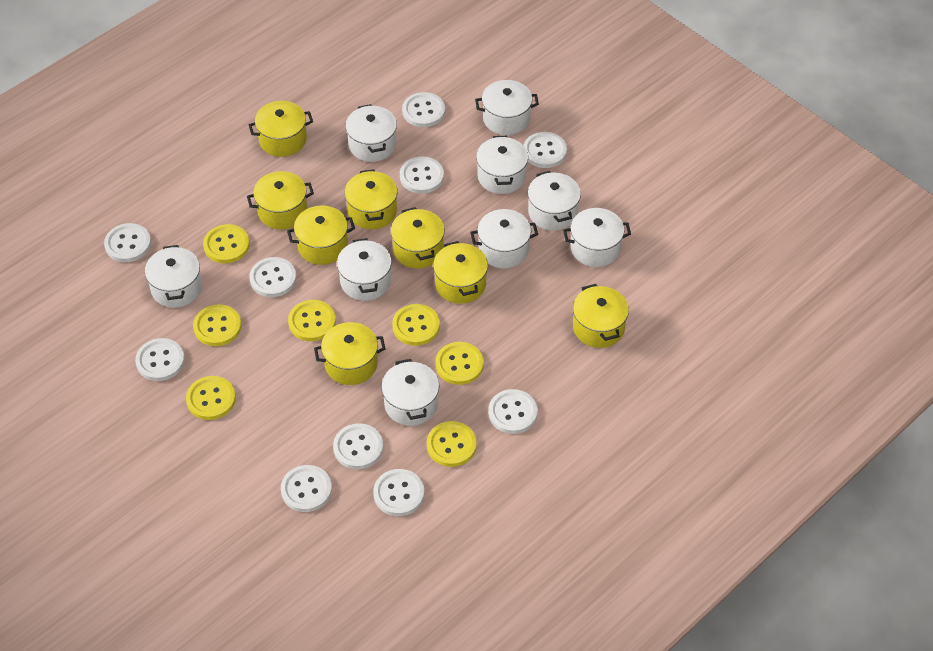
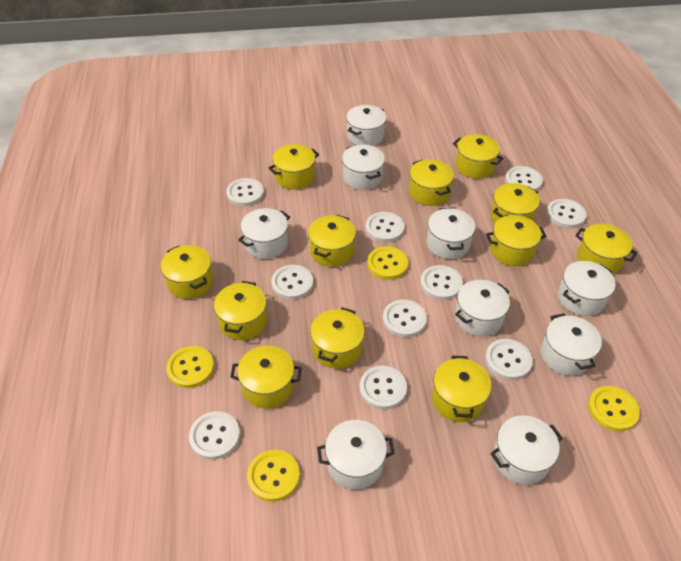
yellow button: 7 -> 4
yellow pot: 8 -> 12

